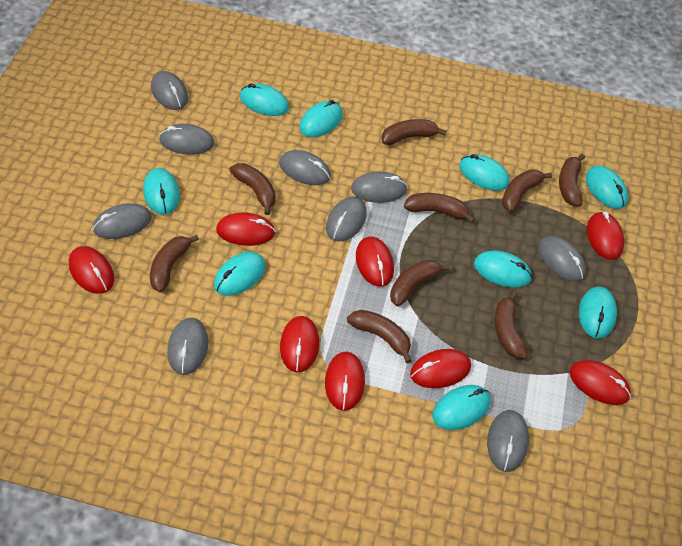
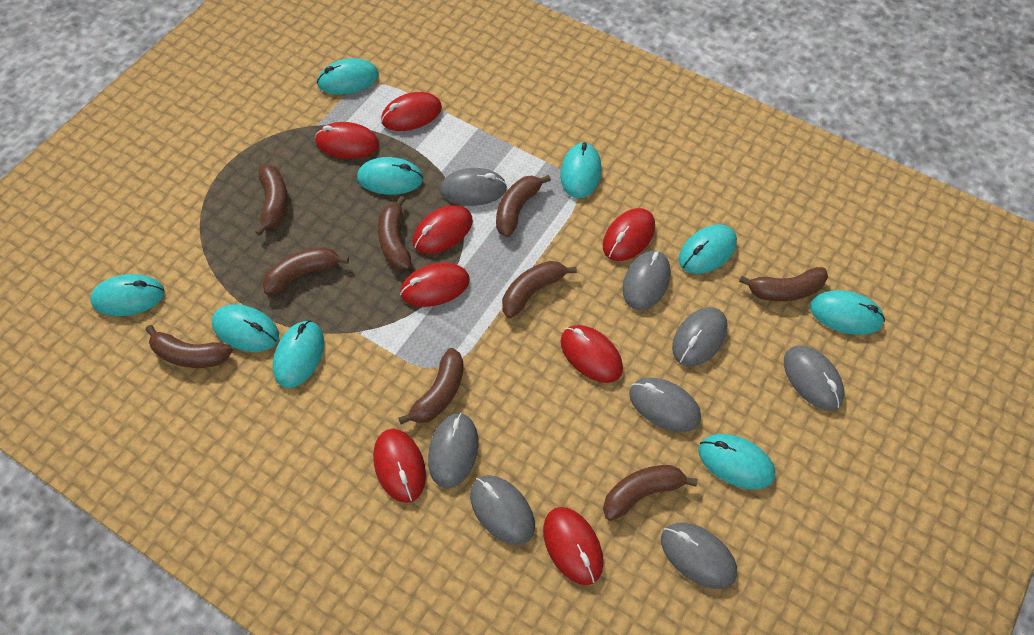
grey mouse: 9 -> 8

